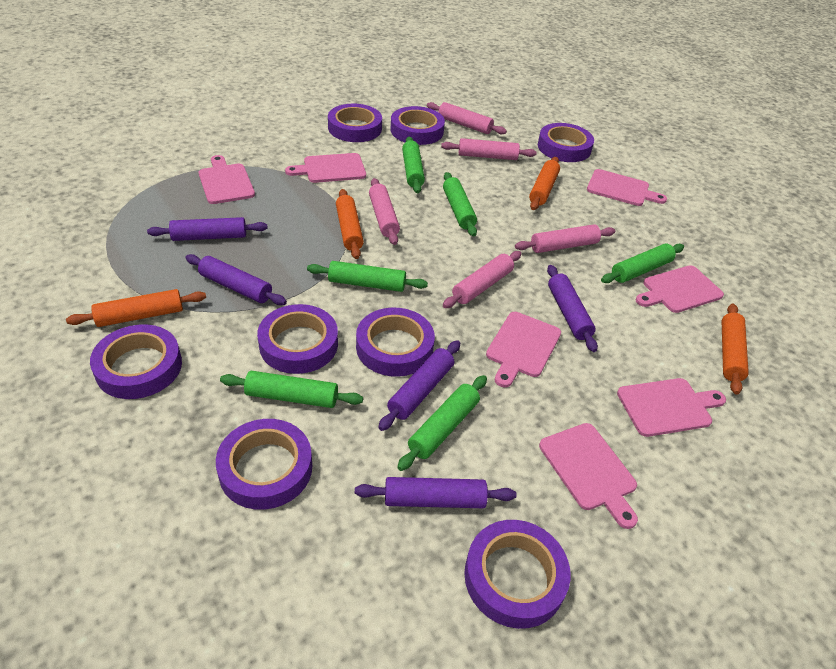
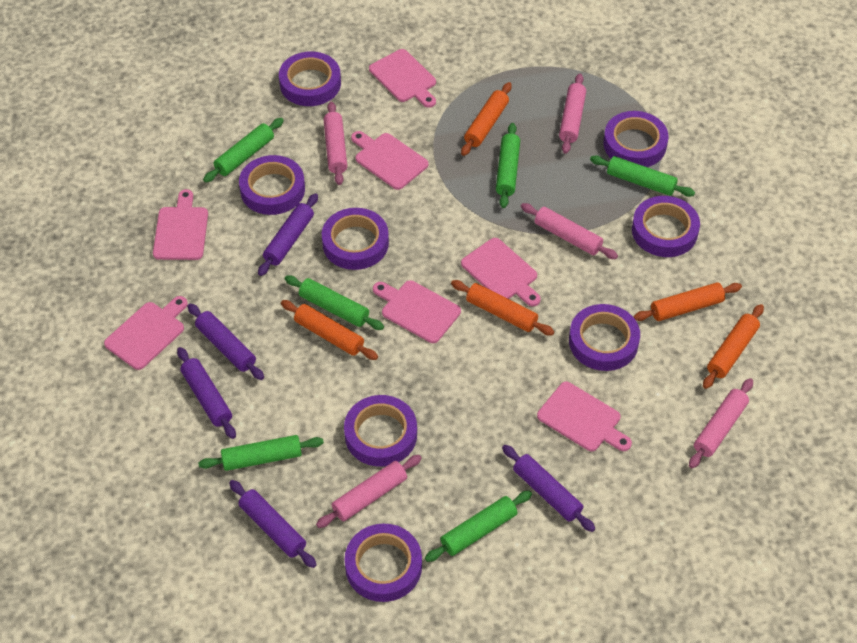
orange rolling pin: 4 -> 5

